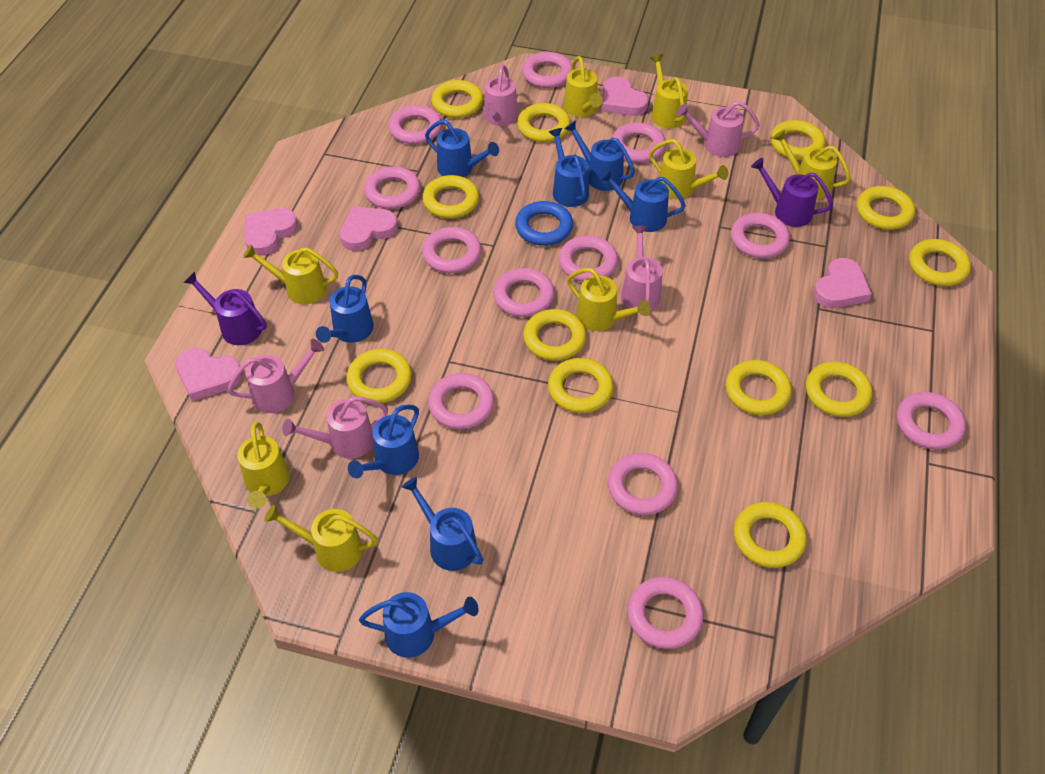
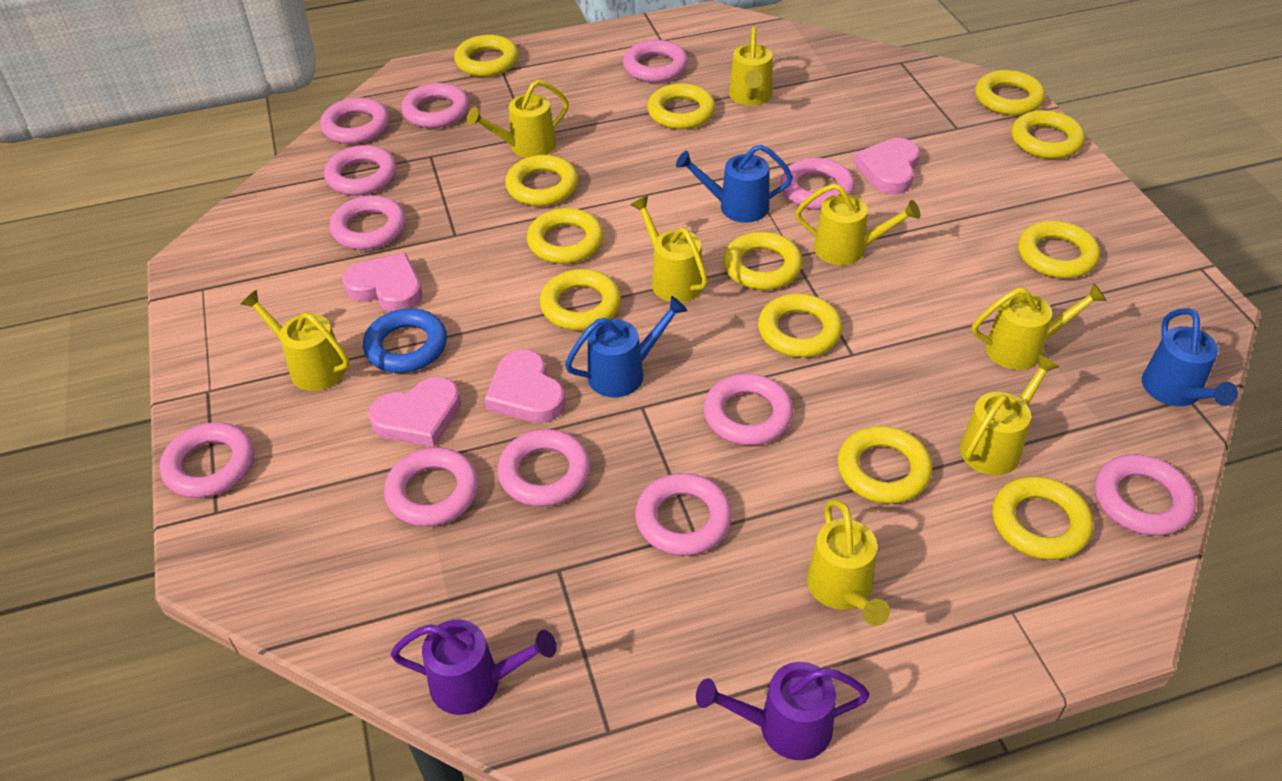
blue watering can: 8 -> 3
pink heart: 5 -> 4
pink watering can: 5 -> 0

